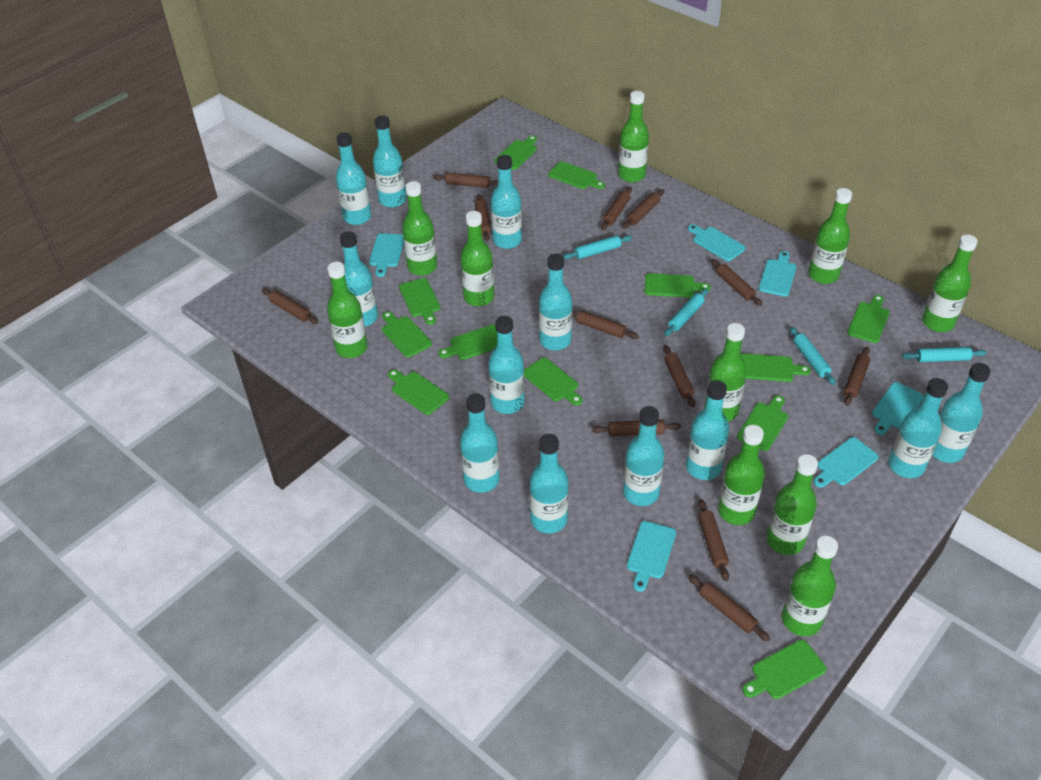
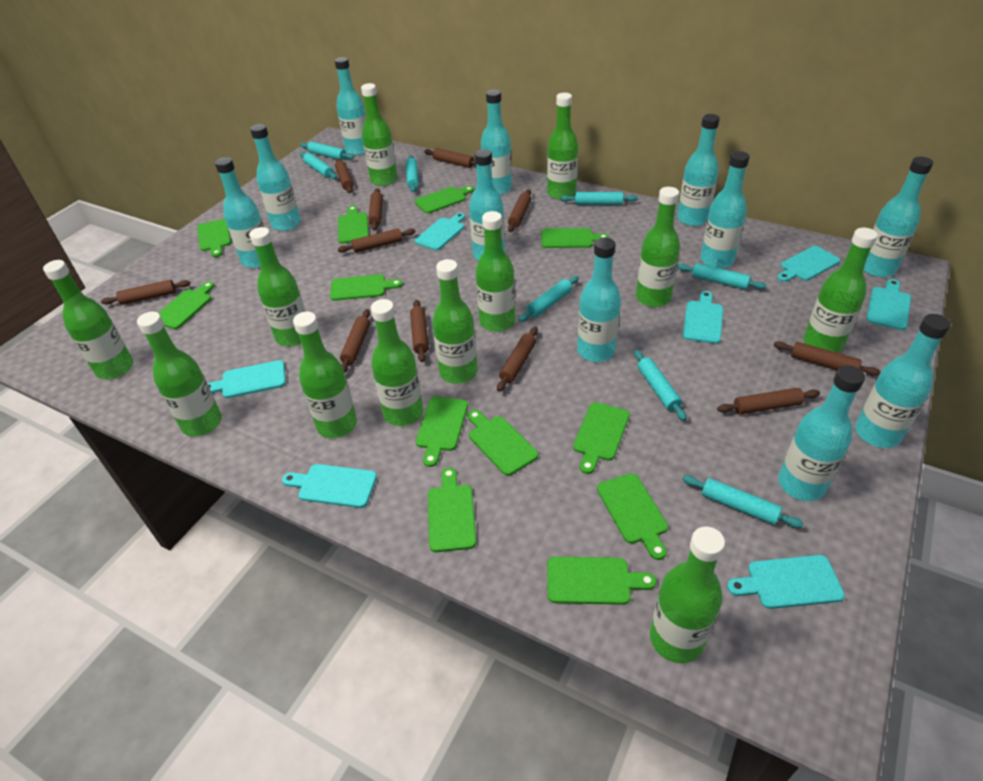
brown rolling pin: 12 -> 11
green bottle: 10 -> 12
turquoise bottle: 12 -> 11
turquoise cutting board: 6 -> 7
turquoise rolling pin: 4 -> 8

